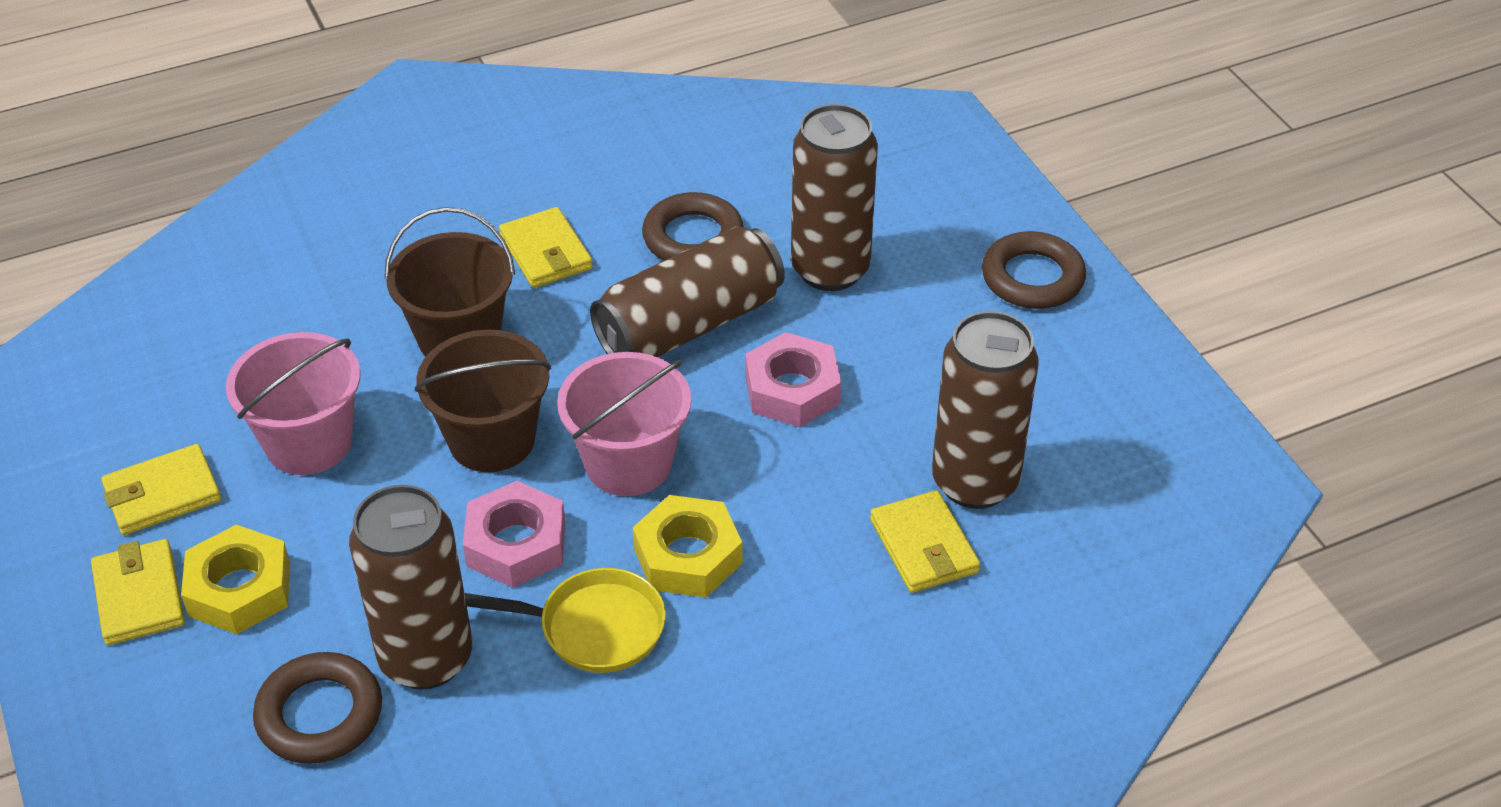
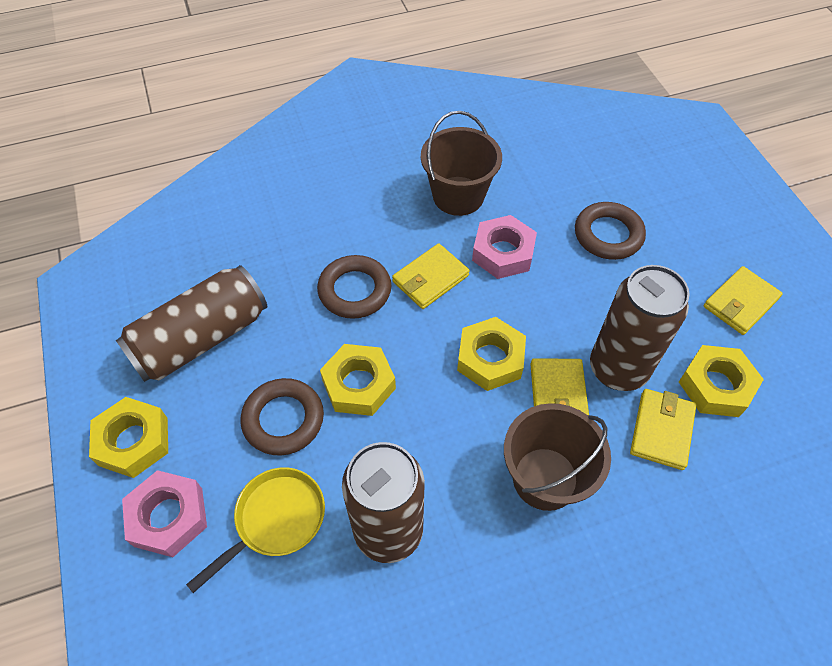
brown can: 4 -> 3
pink bucket: 2 -> 0
yellow nut: 2 -> 4

